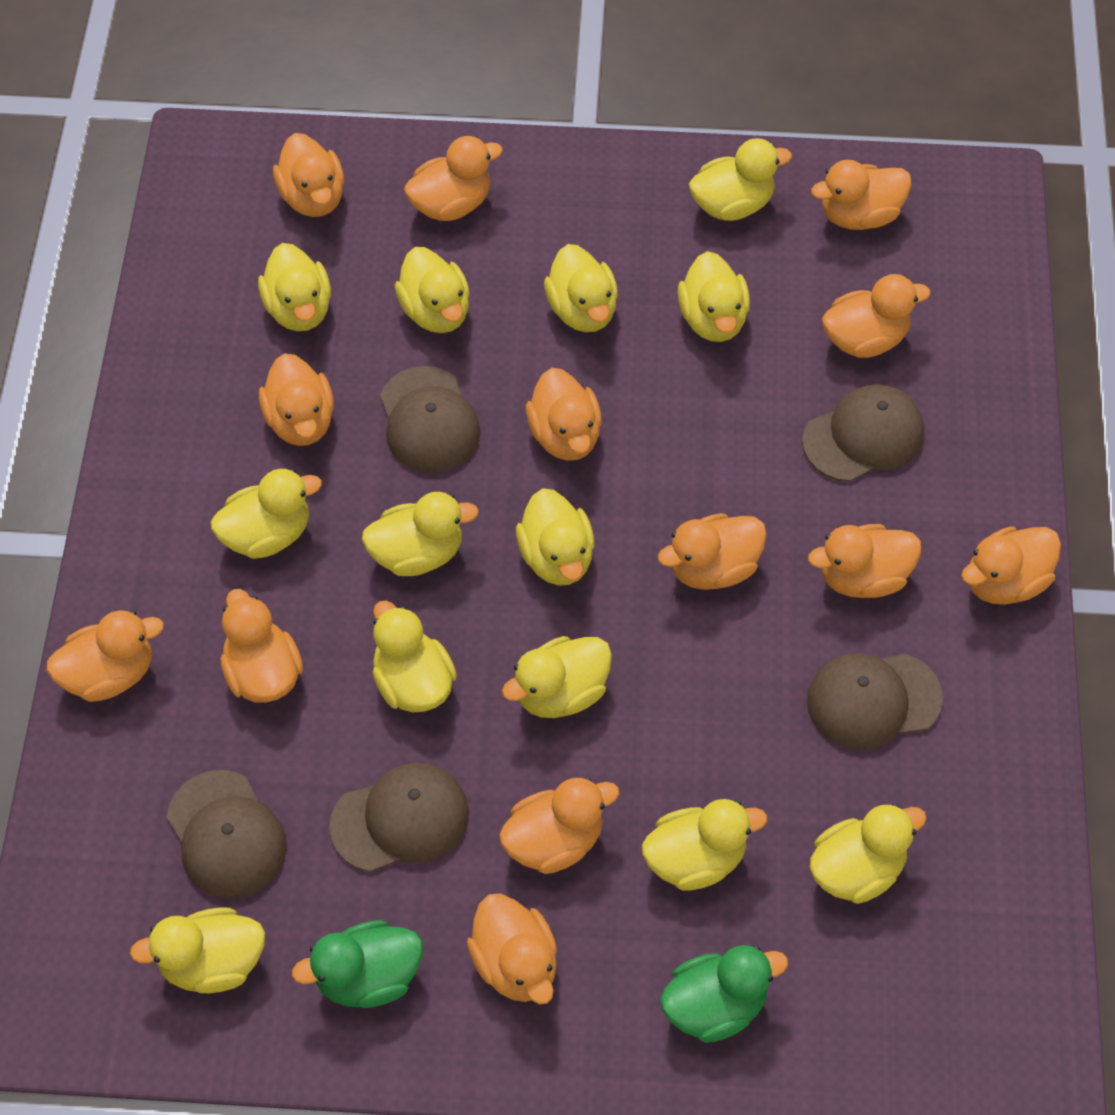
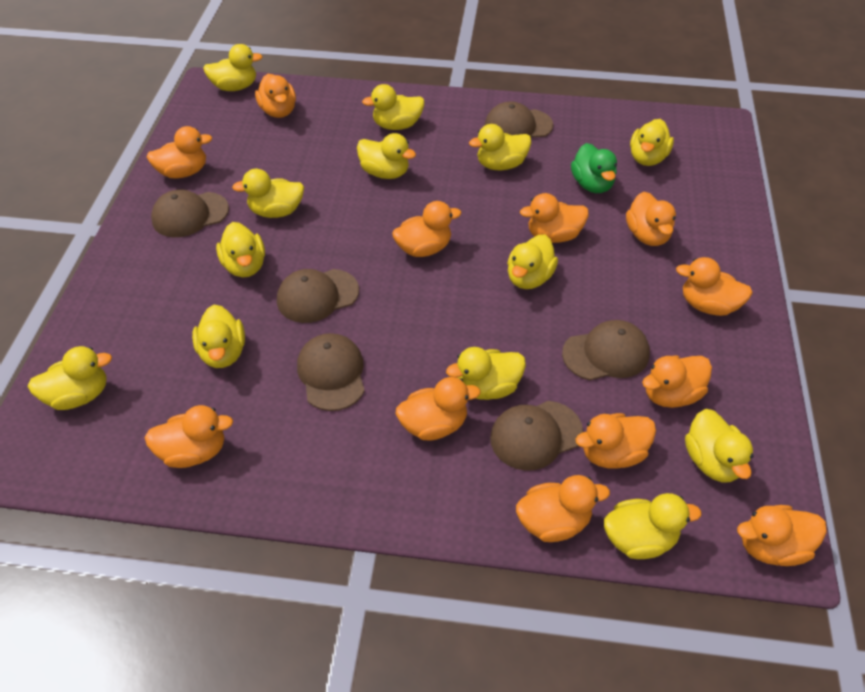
brown cap: 5 -> 6
green duck: 2 -> 1
orange duck: 13 -> 12

